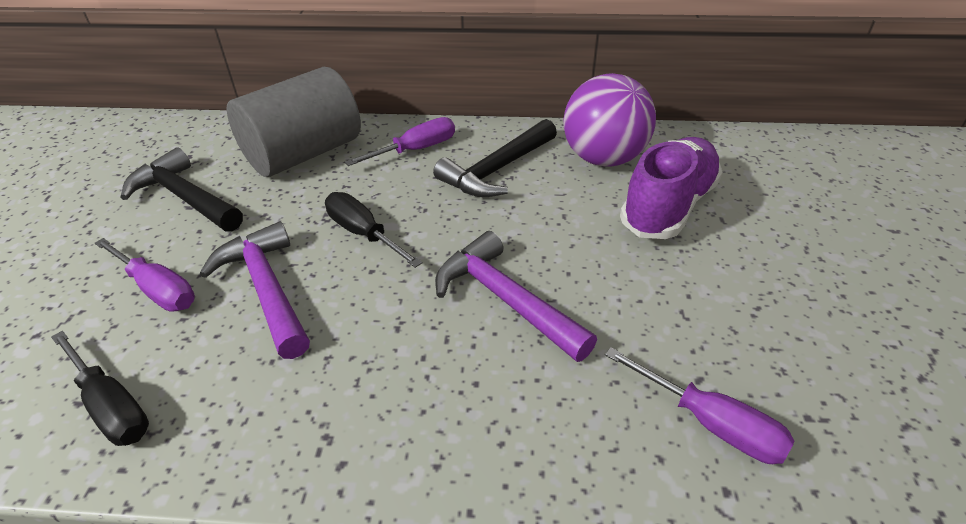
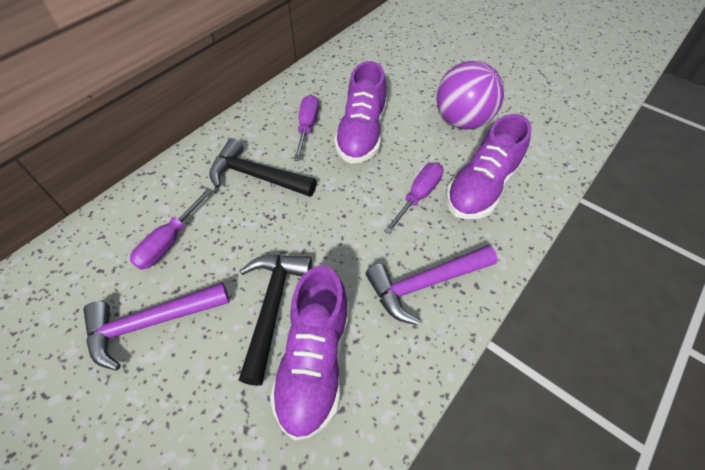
black screwdriver: 2 -> 0
grey cylinder: 1 -> 0
purple shoe: 1 -> 3

